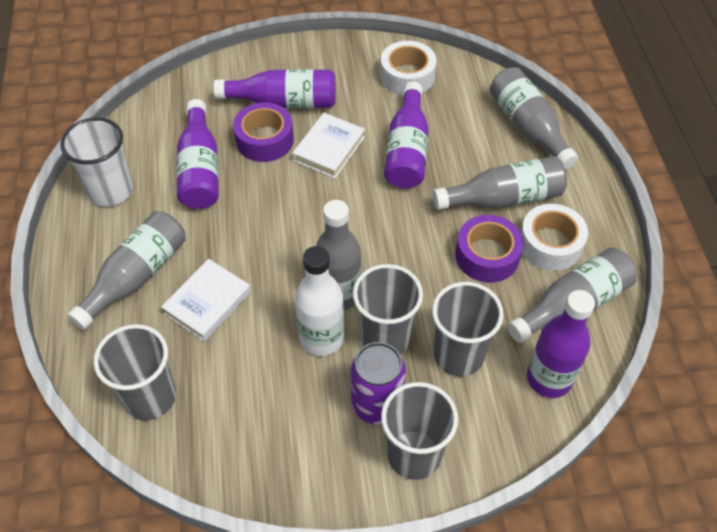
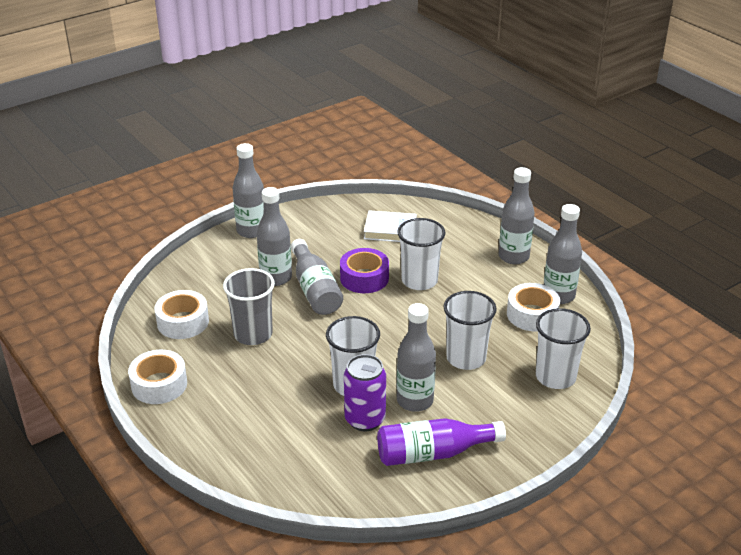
grey bottle: 5 -> 6
grey cup: 4 -> 1
purple bottle: 4 -> 1
purple tape: 2 -> 1
white book: 2 -> 1
white bottle: 1 -> 0
white cup: 1 -> 4
white tape: 2 -> 3

